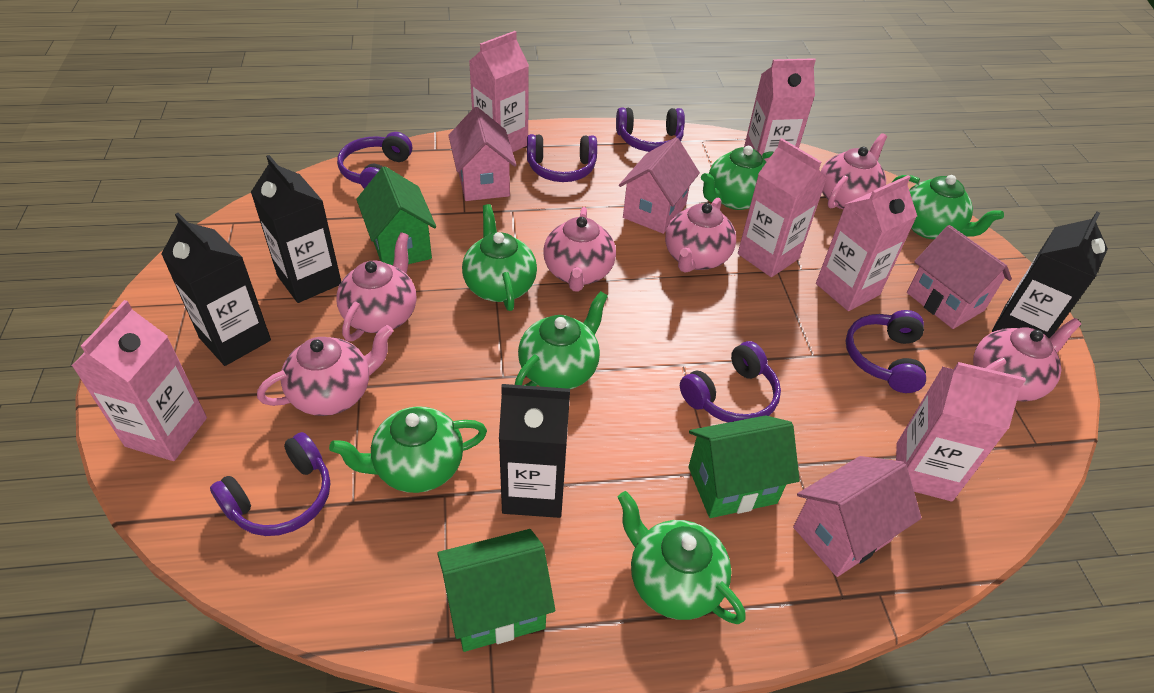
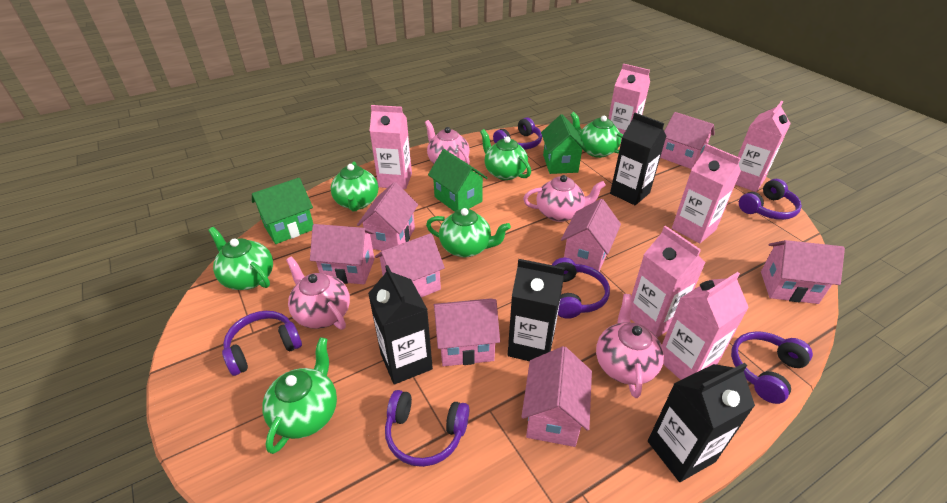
pink house: 4 -> 8
pink teapot: 6 -> 4

